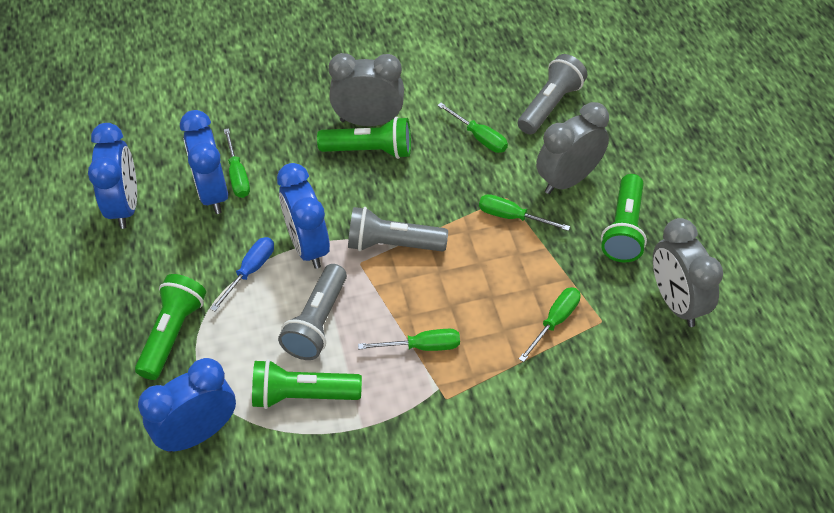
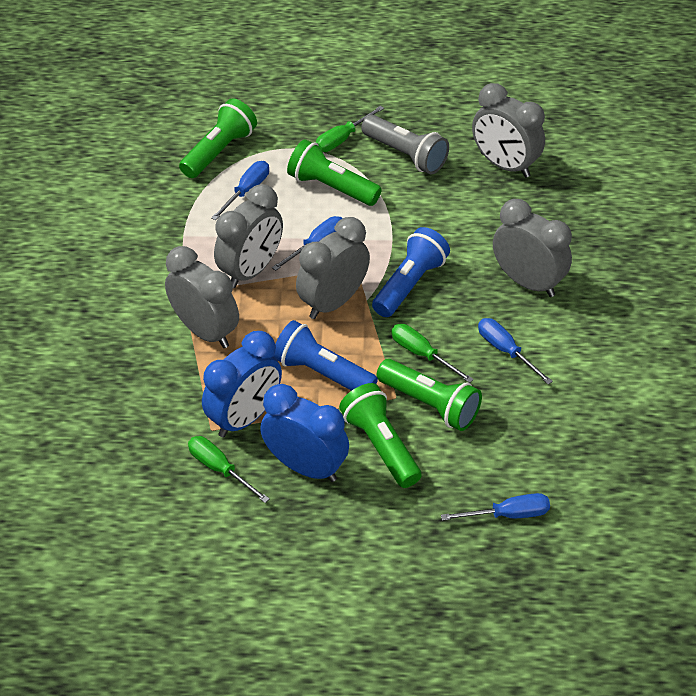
blue clock: 4 -> 2
blue flashlight: 0 -> 2
blue screwdriver: 1 -> 4
green screwdriver: 5 -> 3
grey clock: 3 -> 5
grey flashlight: 3 -> 1

